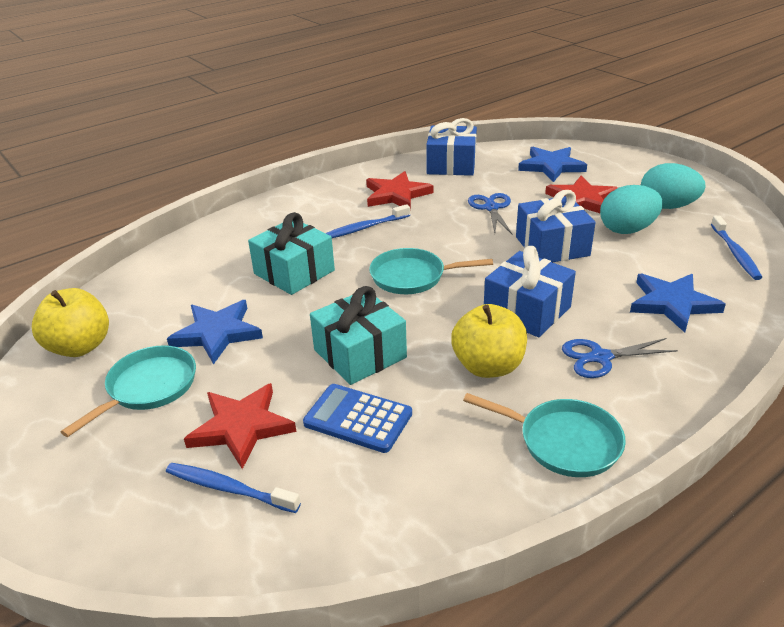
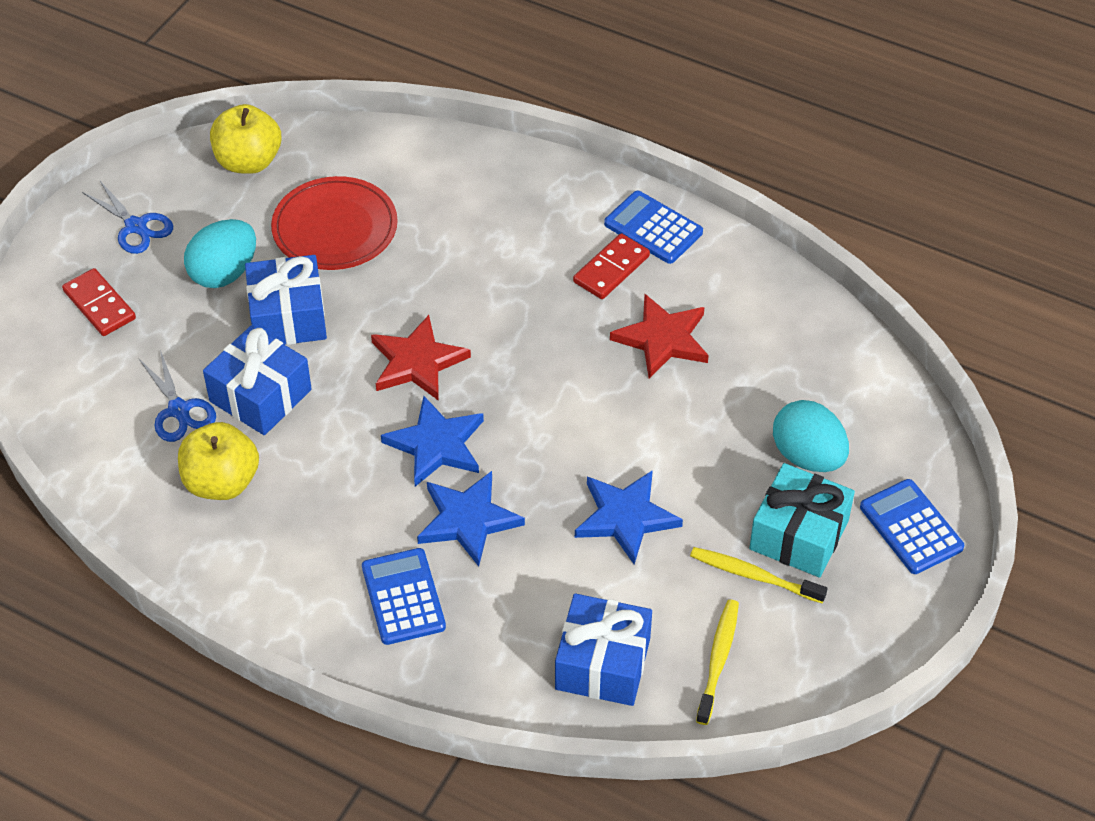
blue calculator: 1 -> 3
blue toothbrush: 3 -> 0
red domino: 0 -> 2
red plate: 0 -> 1
red star: 3 -> 2
turquoise gift: 2 -> 1
turquoise pan: 3 -> 0
yellow toothbrush: 0 -> 2

